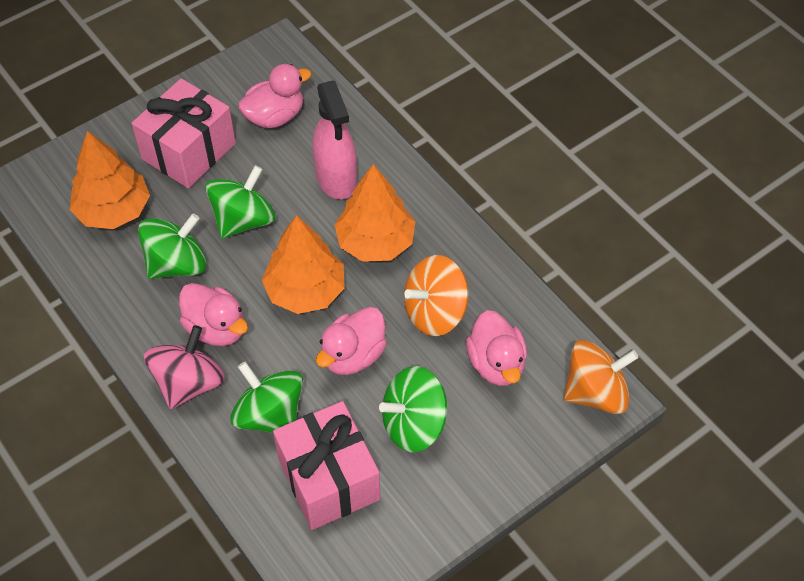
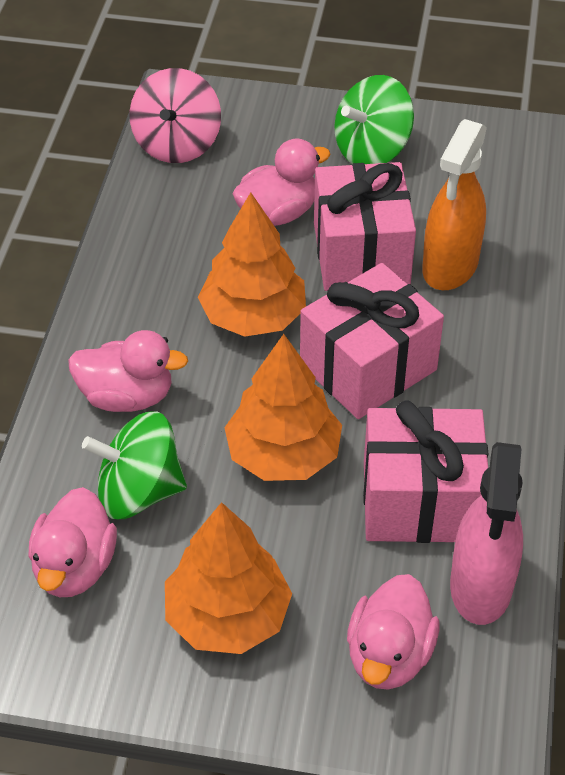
green spinning top: 4 -> 2
orange spinning top: 2 -> 0
orange spray bottle: 0 -> 1
pink gift: 2 -> 3

